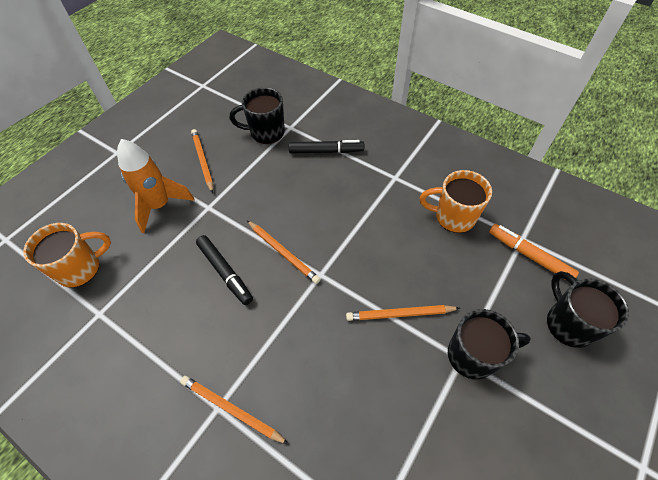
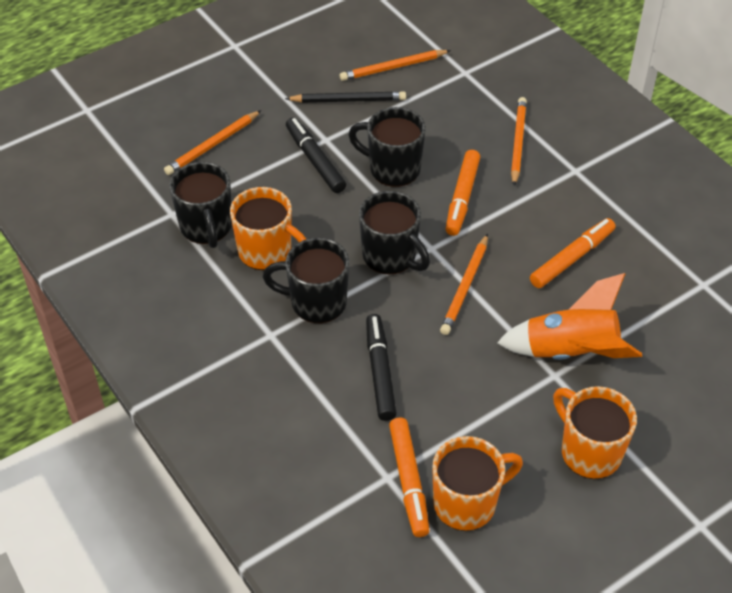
black mug: 3 -> 4
black pencil: 0 -> 1
orange marker: 1 -> 3
orange mug: 2 -> 3

